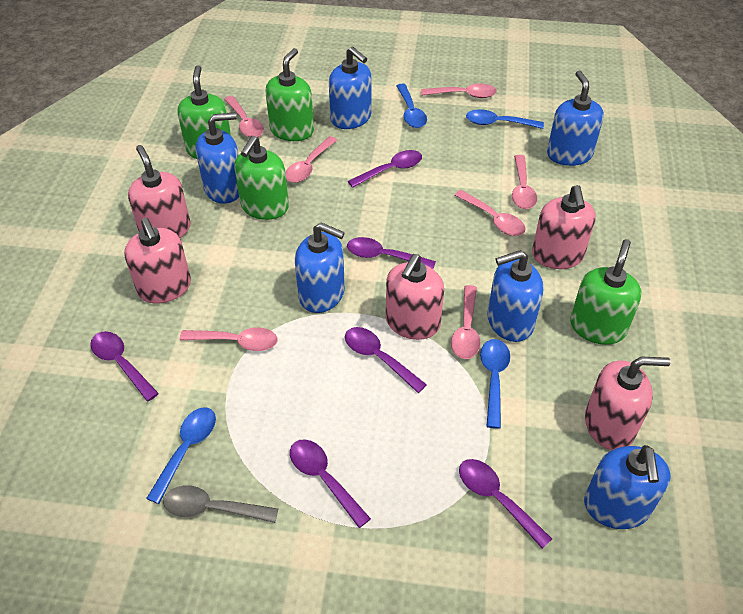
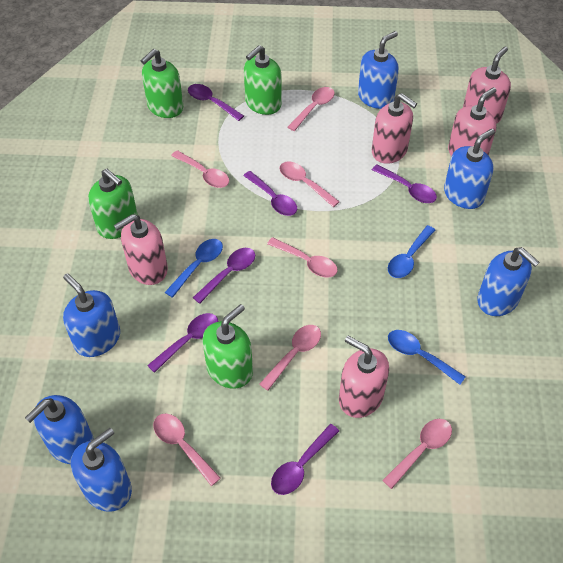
blue spoon: 4 -> 3
grey spoon: 1 -> 0

